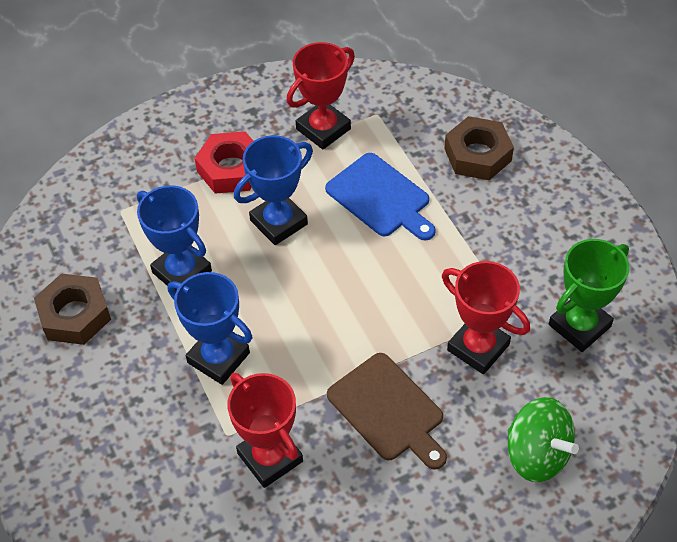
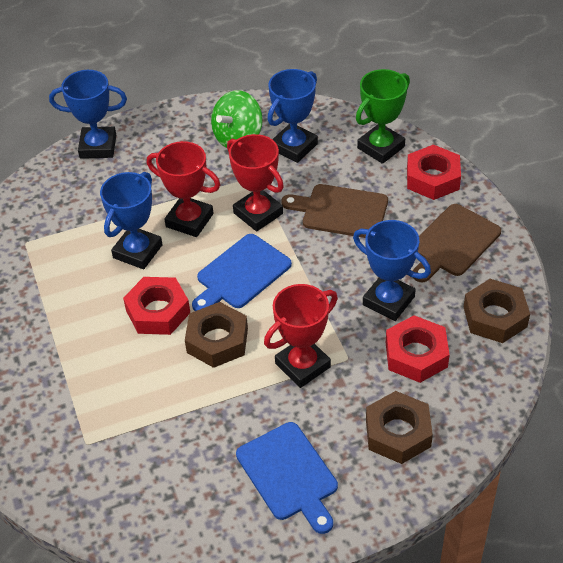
blue cutting board: 1 -> 2
blue trophy: 3 -> 4
brown cutting board: 1 -> 2
brown nut: 2 -> 3
red nut: 1 -> 3

